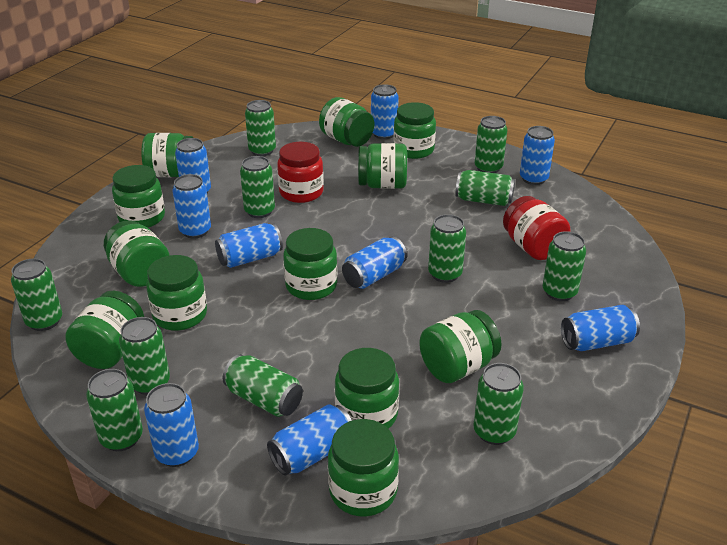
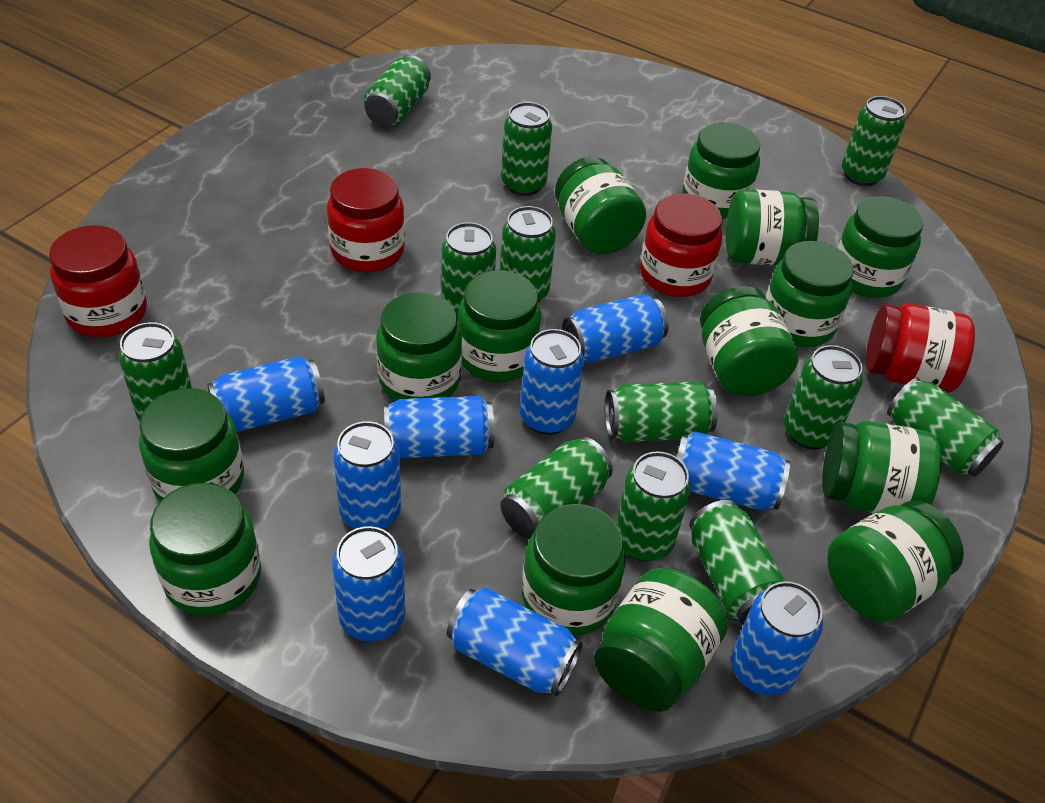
green can: 11 -> 12
green jar: 12 -> 14
red jar: 2 -> 4

